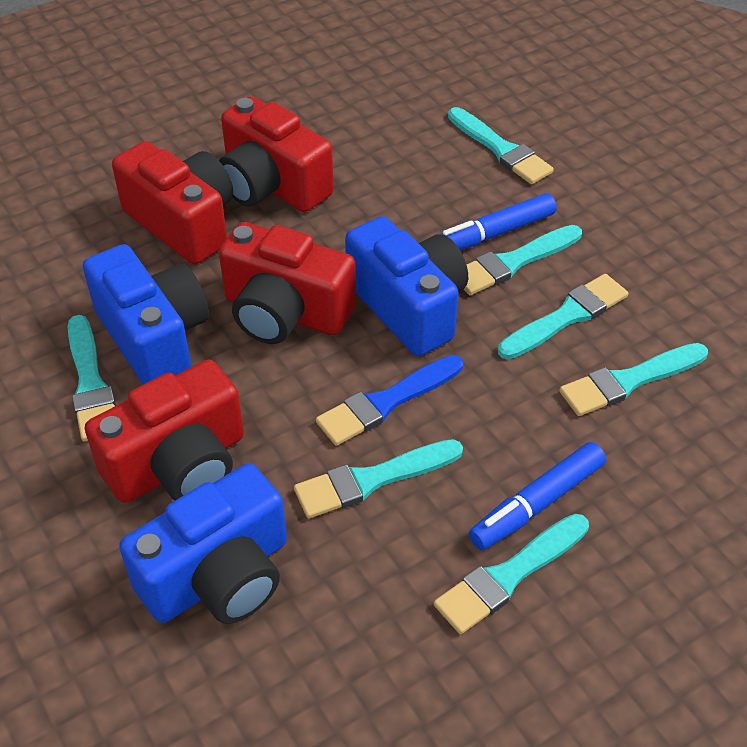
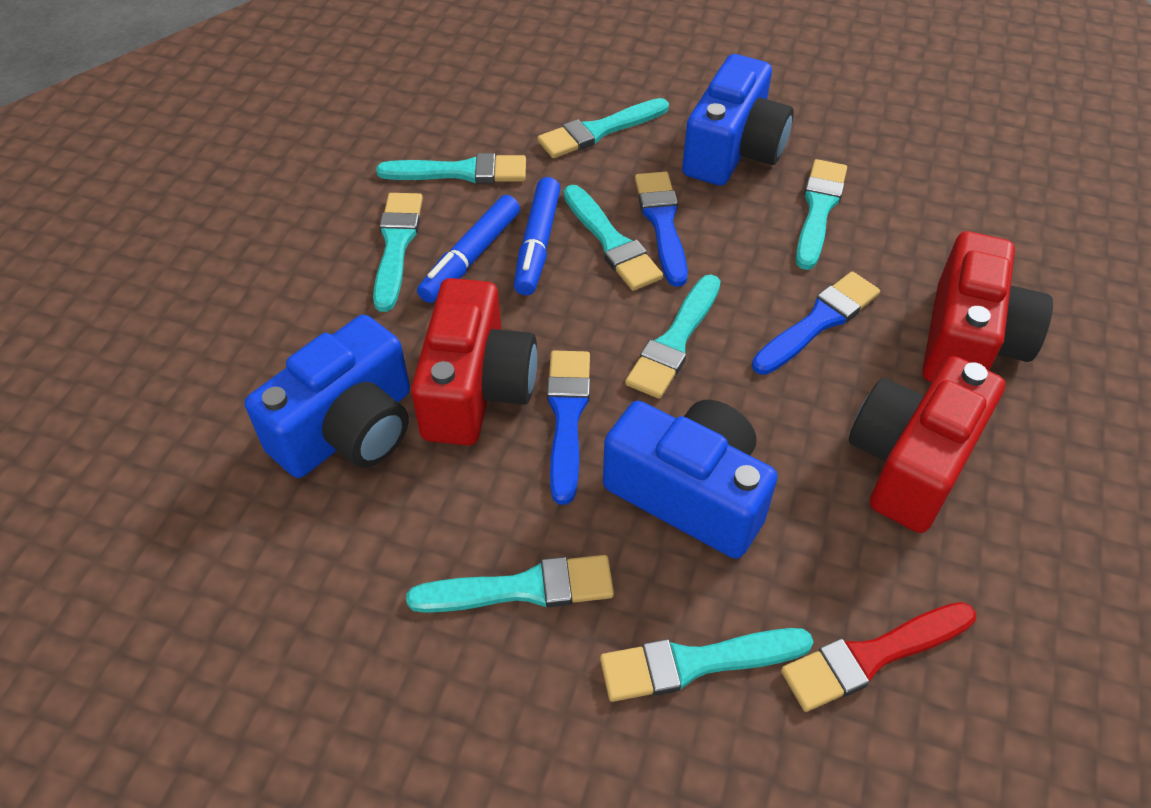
blue brush: 1 -> 3
red brush: 0 -> 1
red camera: 4 -> 3
turquoise brush: 7 -> 8

